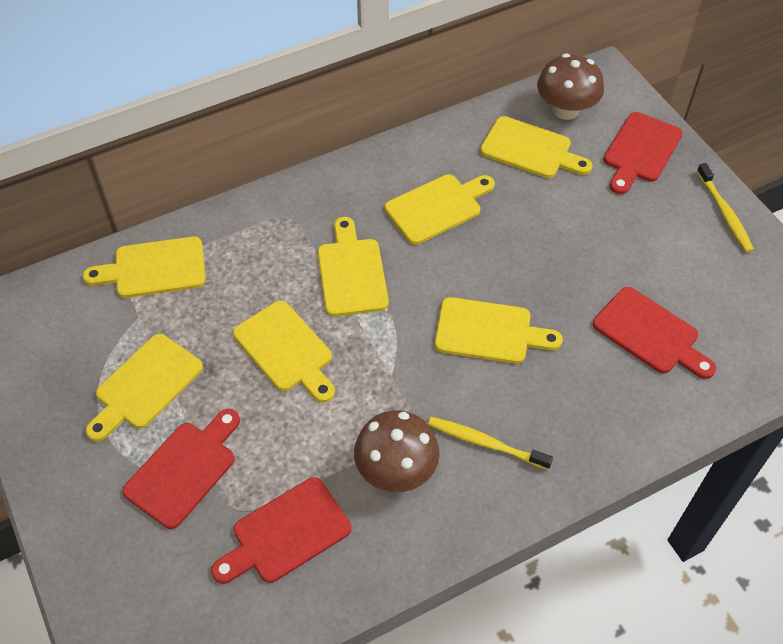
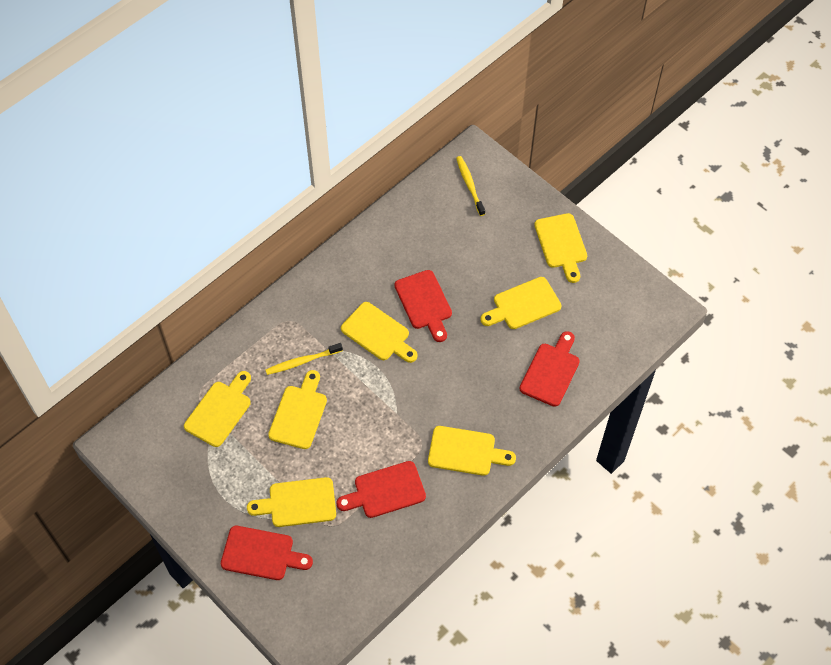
brown mushroom: 2 -> 0

